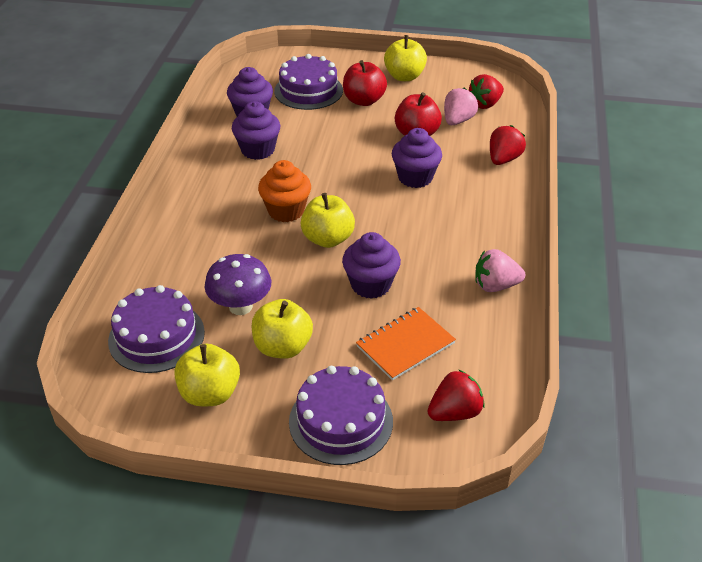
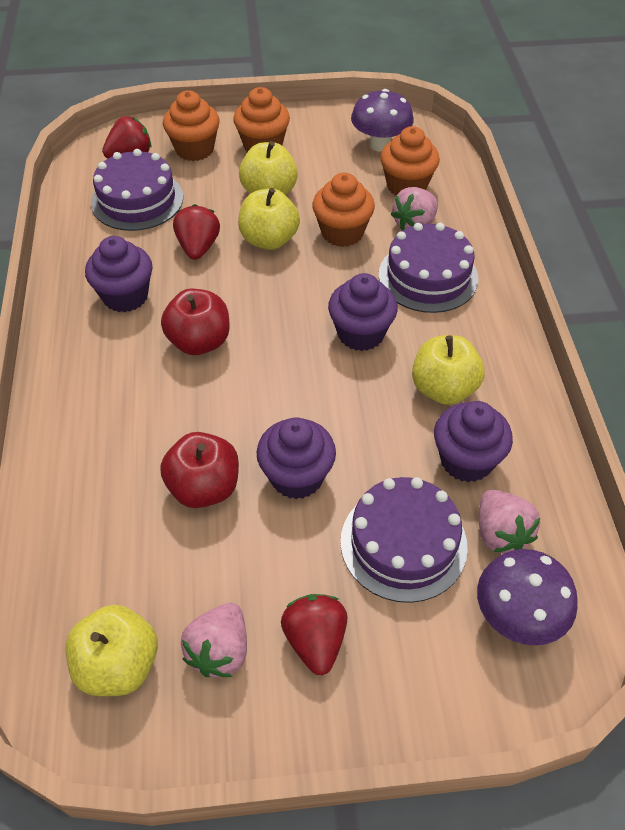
orange cupcake: 1 -> 4
orange notebook: 1 -> 0
pink strawberry: 2 -> 3
purple mushroom: 1 -> 2

